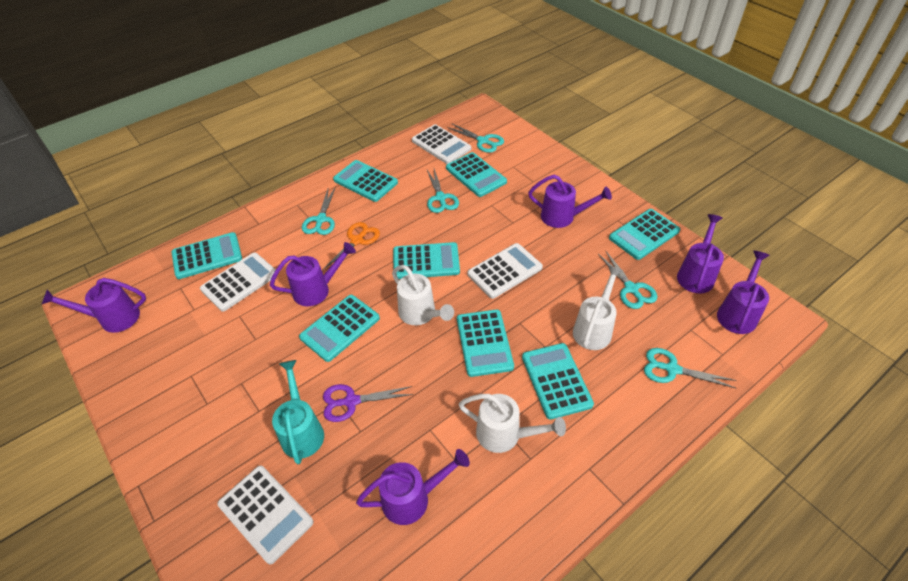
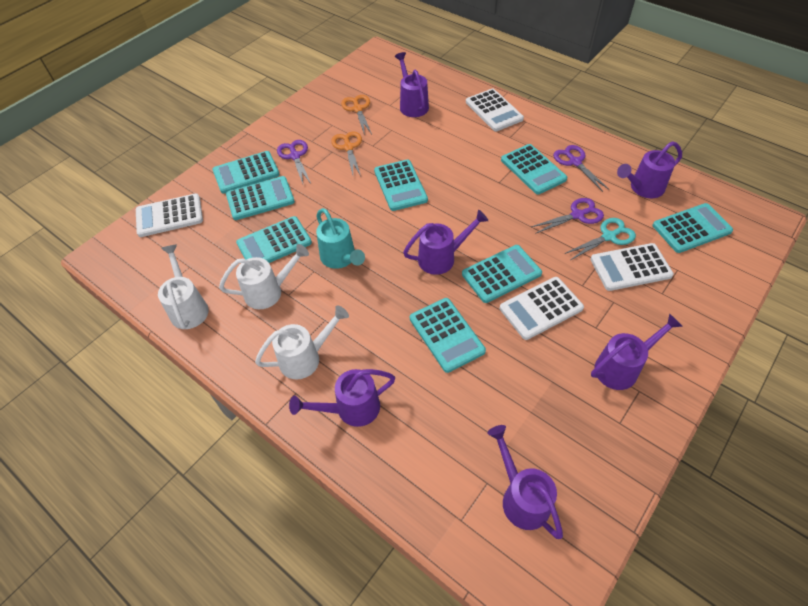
orange scissors: 1 -> 2
purple scissors: 1 -> 3
turquoise scissors: 5 -> 1

